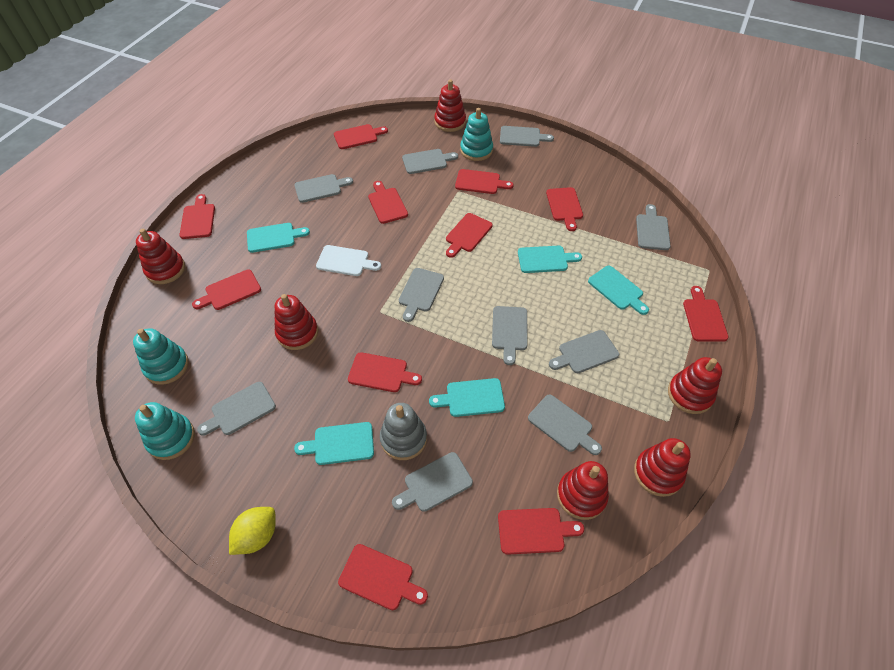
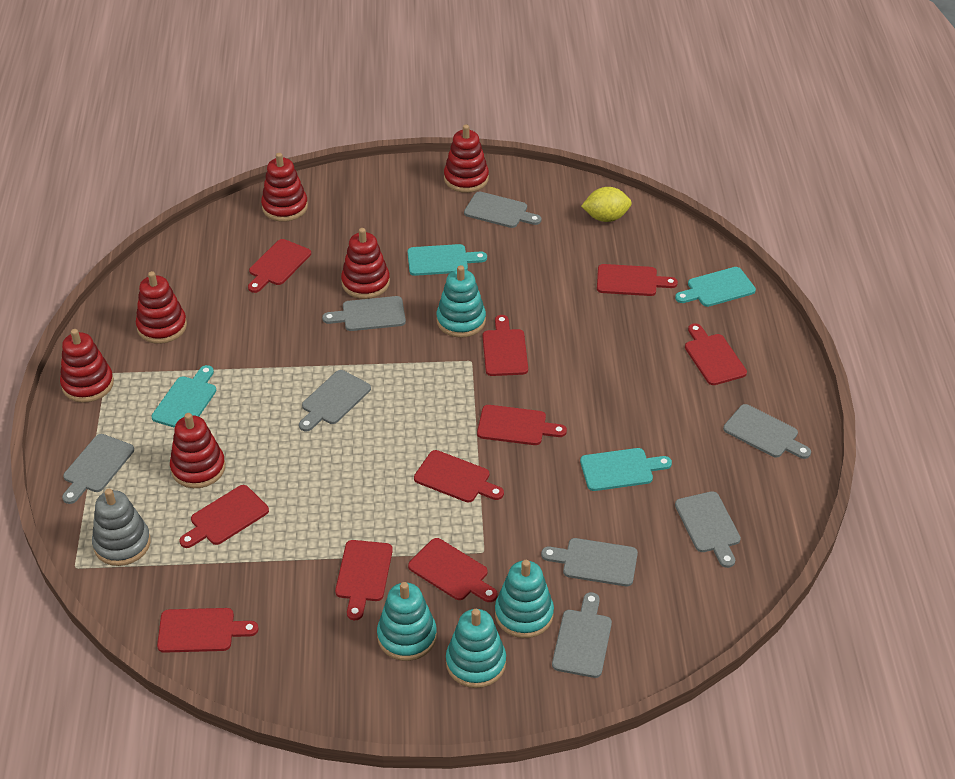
grey cutting board: 10 -> 8
red cutting board: 11 -> 10
turquoise cutting board: 5 -> 4
turquoise stacking toy: 3 -> 4
white cutting board: 1 -> 0

